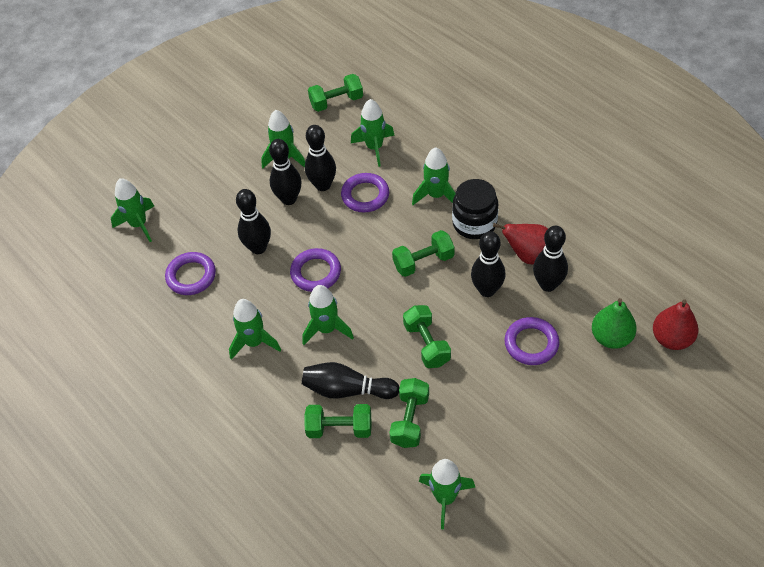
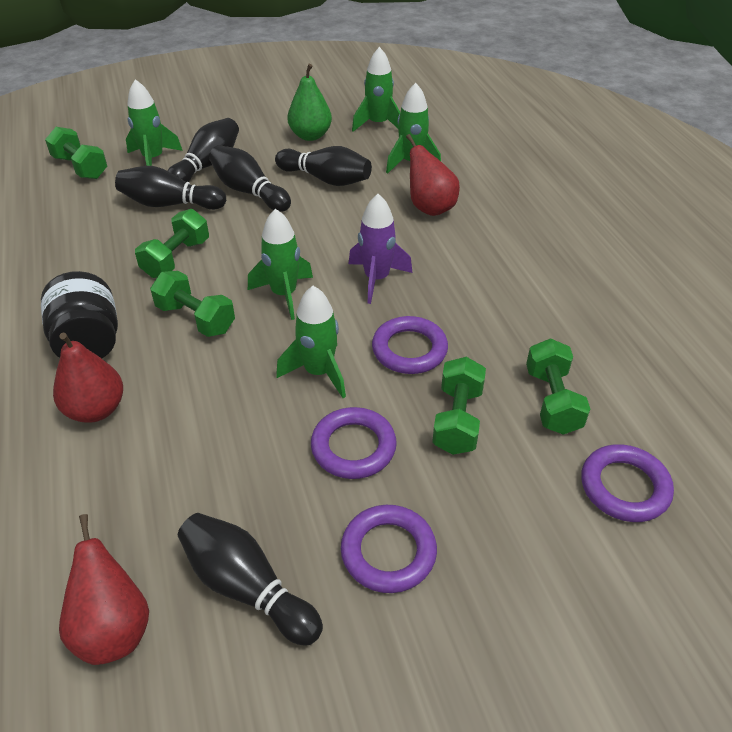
black bowling pin: 6 -> 5
green rocket: 7 -> 5
purple rocket: 0 -> 1
red pear: 2 -> 3

